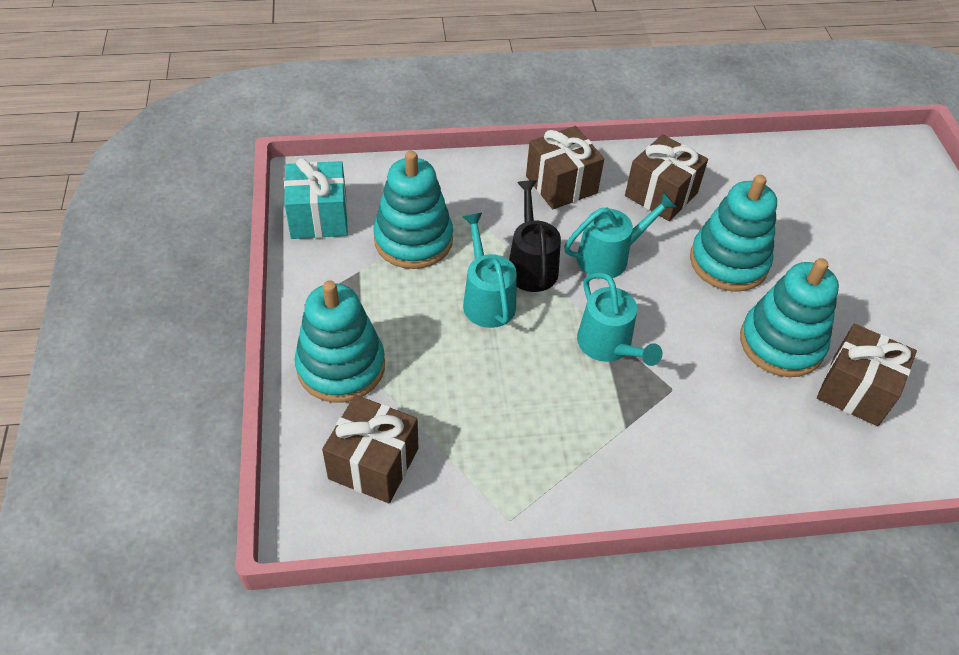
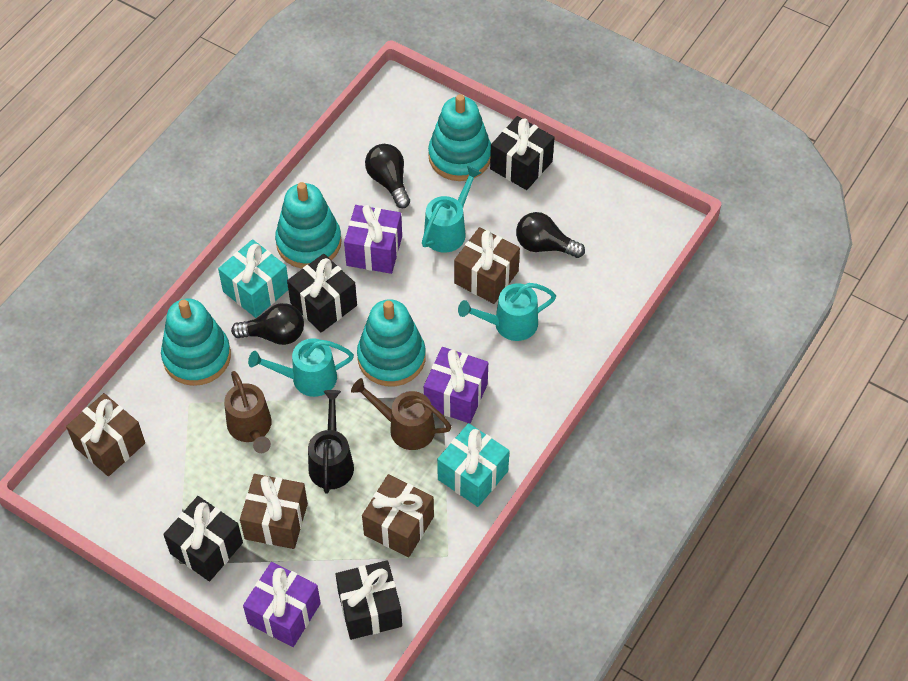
black gift: 0 -> 4
black light bulb: 0 -> 3
brown watering can: 0 -> 2
purple gift: 0 -> 3
turquoise gift: 1 -> 2

